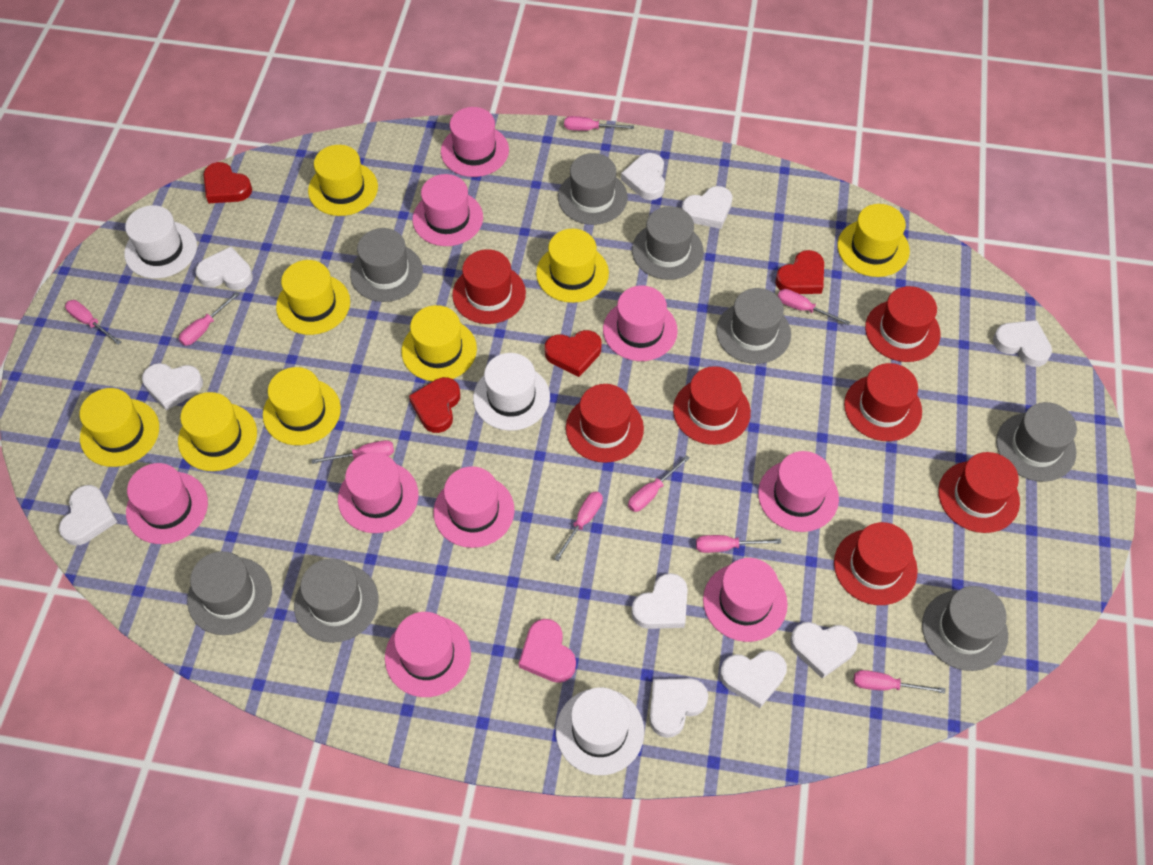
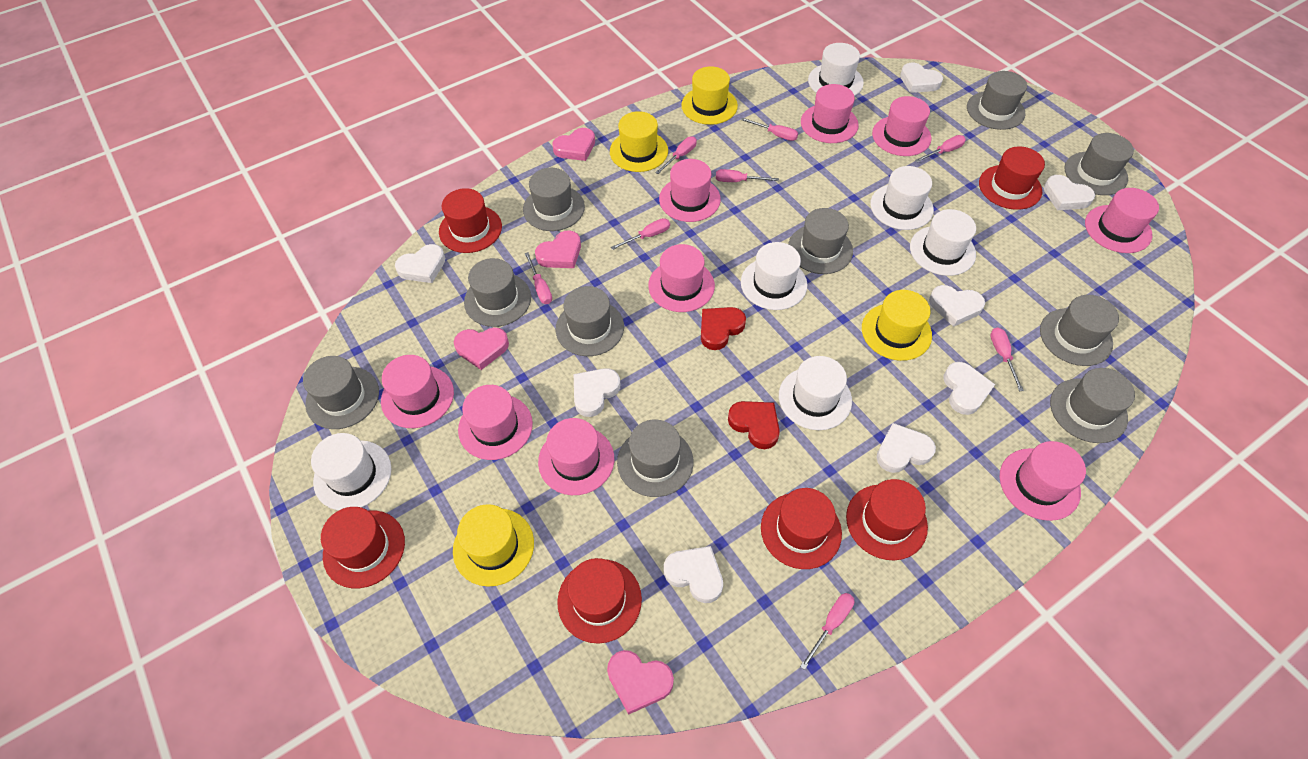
grey hat: 8 -> 10
pink heart: 1 -> 4
pink screwdriver: 9 -> 8
red hat: 7 -> 6
red heart: 4 -> 2
white hat: 3 -> 6
white heart: 10 -> 8
yellow hat: 8 -> 4

